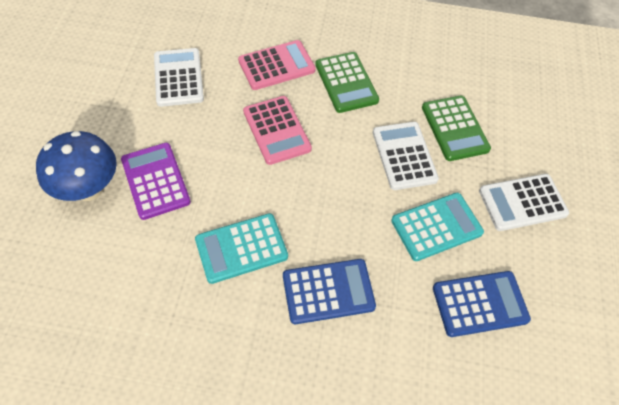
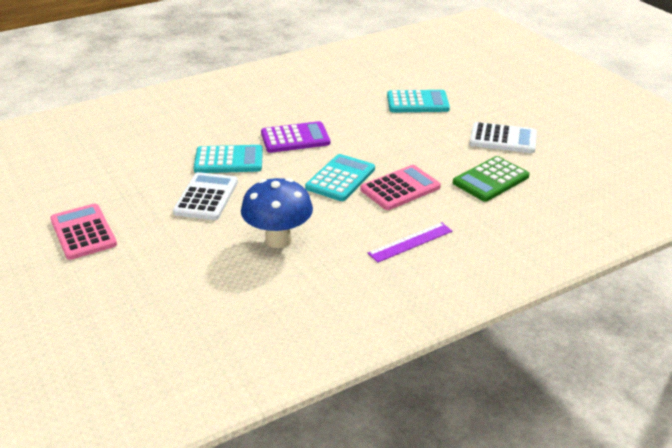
blue calculator: 2 -> 0
green calculator: 2 -> 1
purple ruler: 0 -> 1
turquoise calculator: 2 -> 3
white calculator: 3 -> 2

